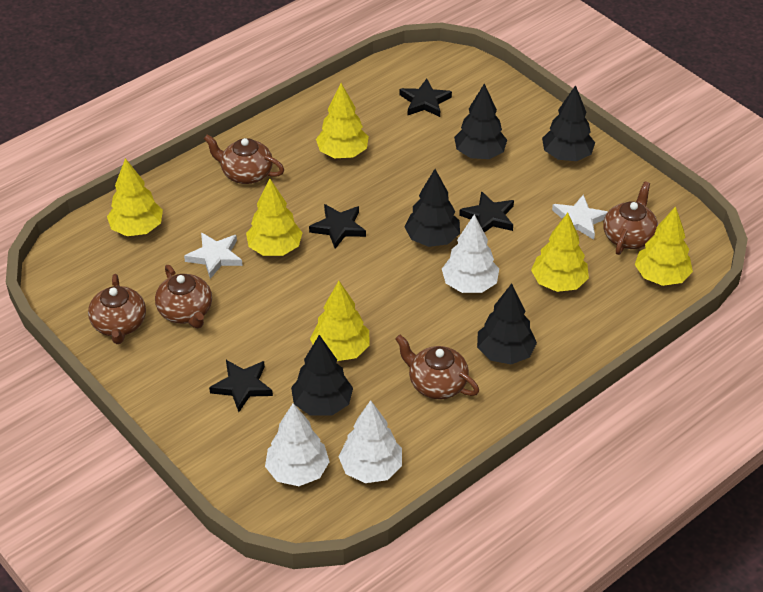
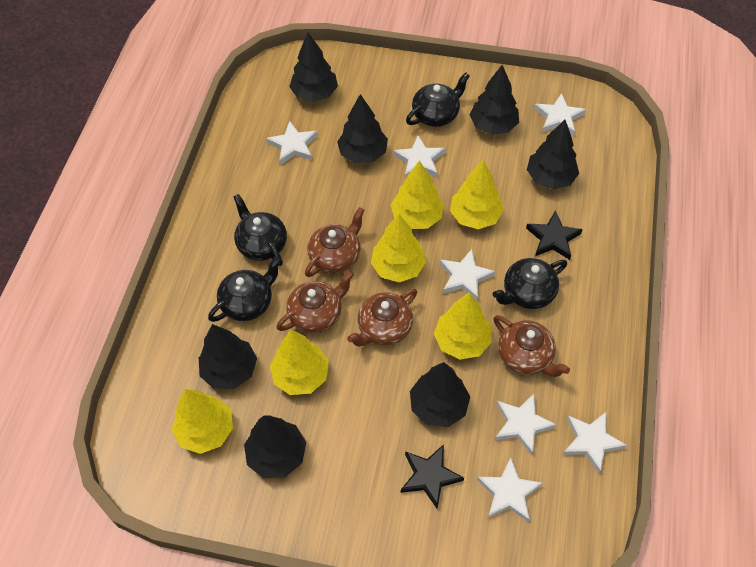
black star: 4 -> 2
black teapot: 0 -> 4
black tree: 5 -> 7
brown teapot: 5 -> 4
white star: 2 -> 7
white tree: 3 -> 0

